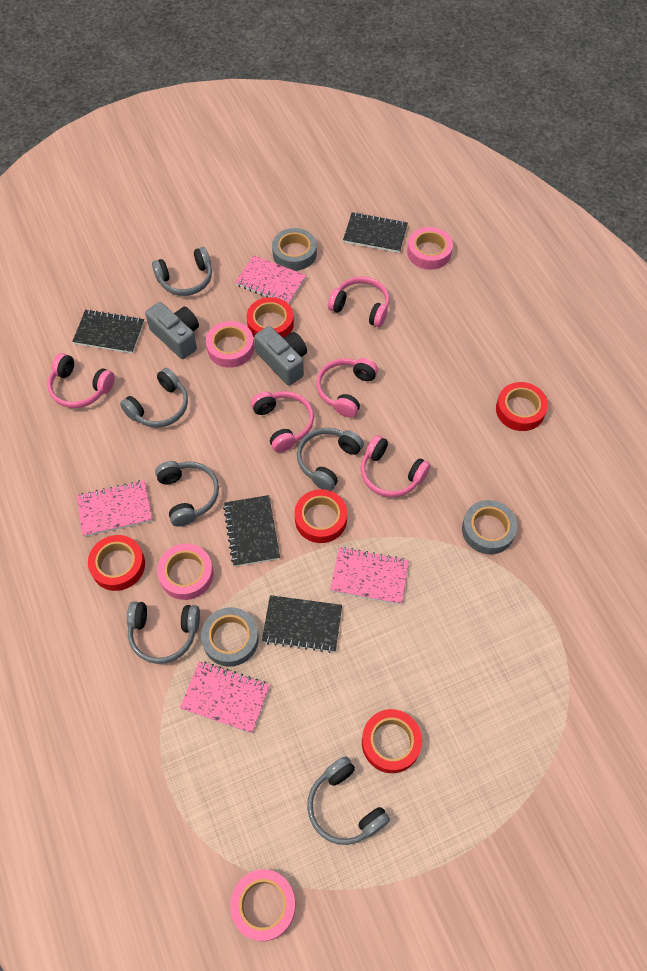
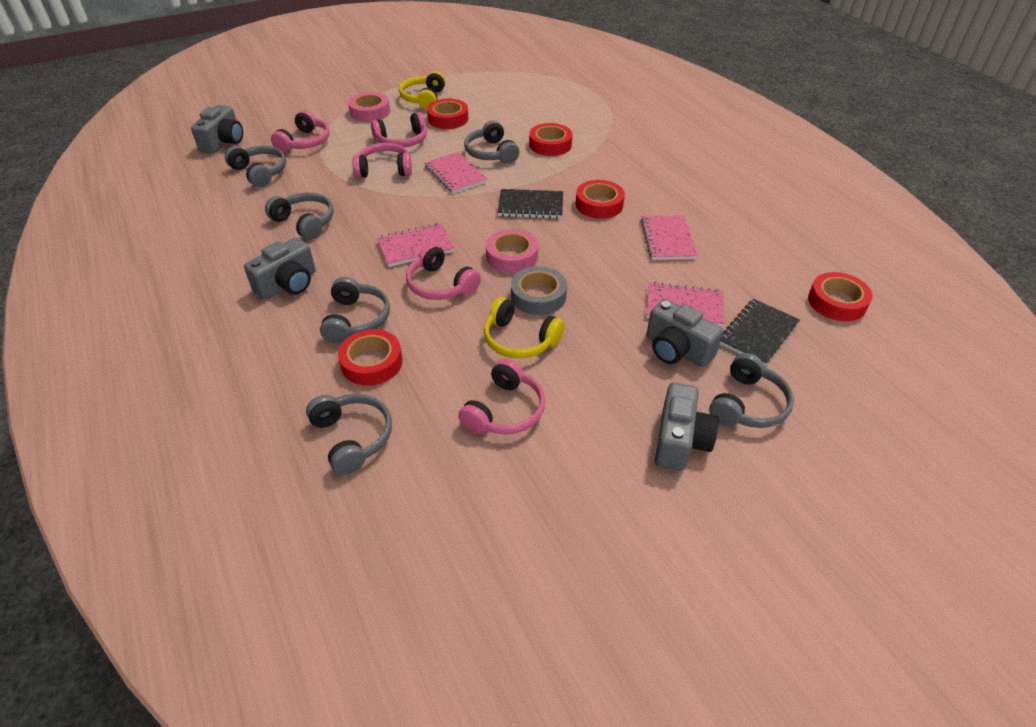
black notebook: 4 -> 2
grey camera: 2 -> 4
grey tape: 3 -> 1
pink tape: 4 -> 2
yellow headphones: 0 -> 2

